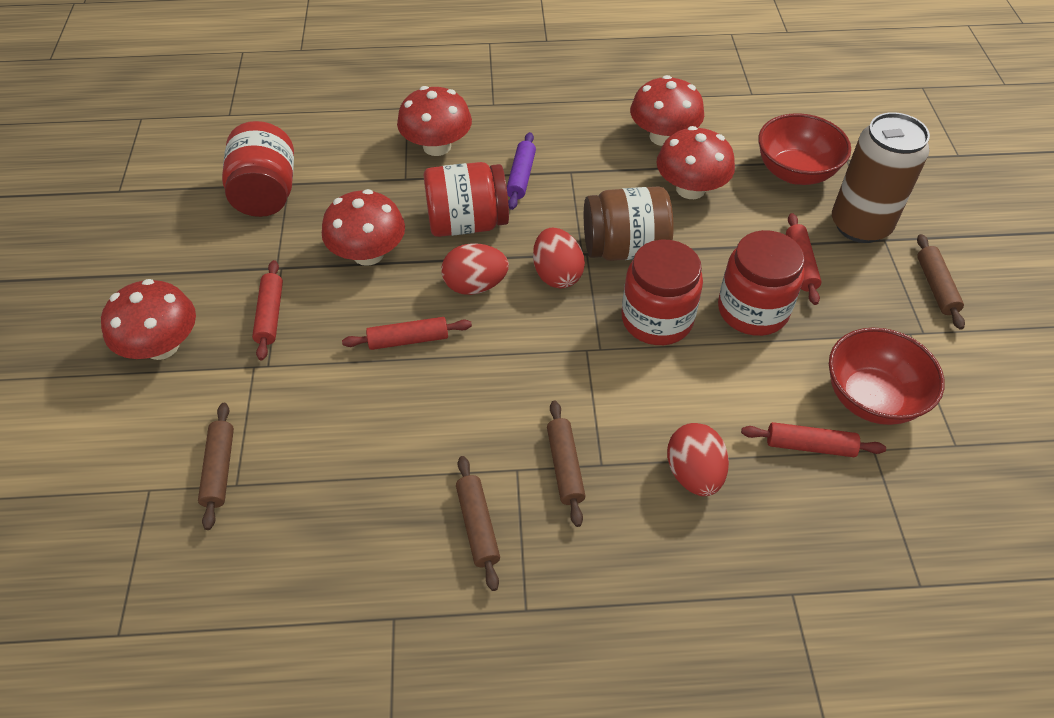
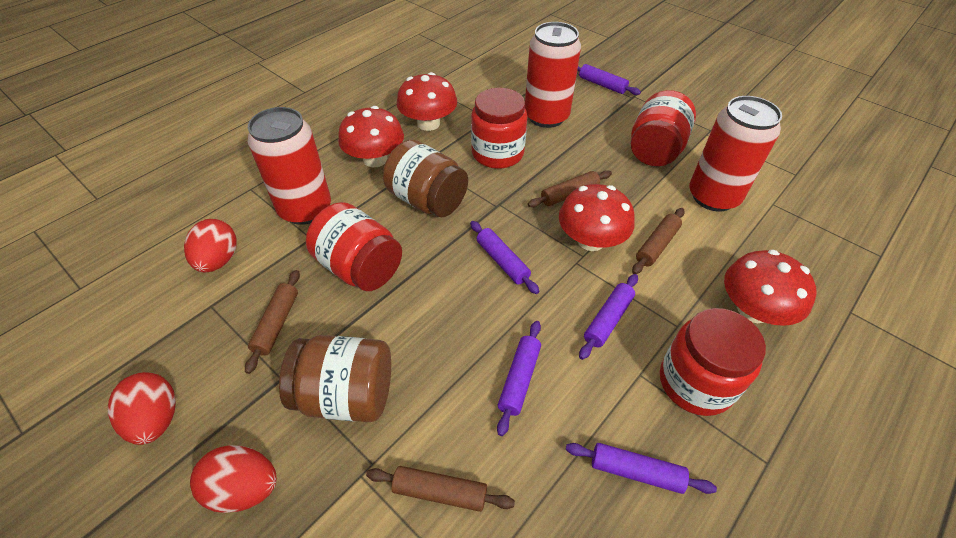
brown can: 1 -> 0
brown jar: 1 -> 2
purple rolling pin: 1 -> 5
red bowl: 2 -> 0
red can: 0 -> 3
red mushroom: 5 -> 4
red rolling pin: 4 -> 0

